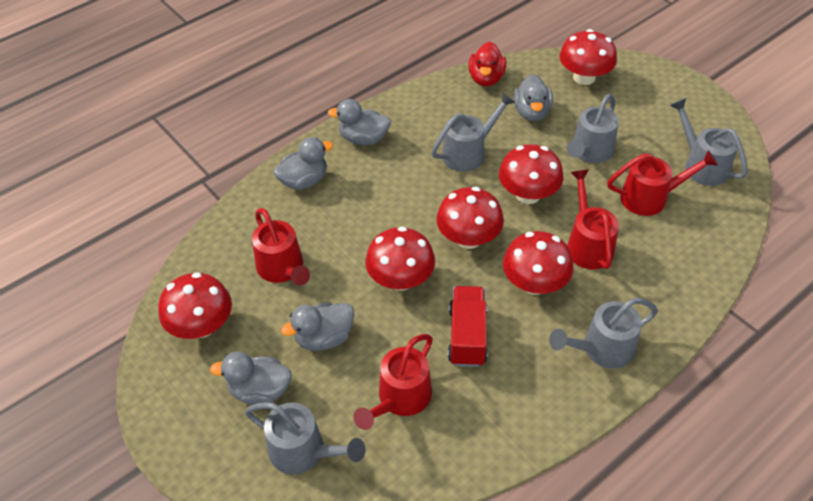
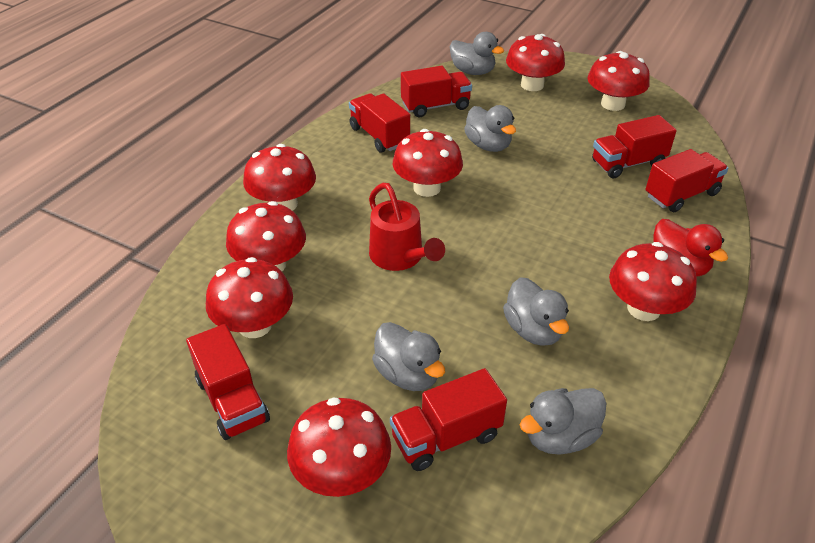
grey watering can: 5 -> 0
red mushroom: 6 -> 8
red truck: 1 -> 6
red watering can: 4 -> 1

